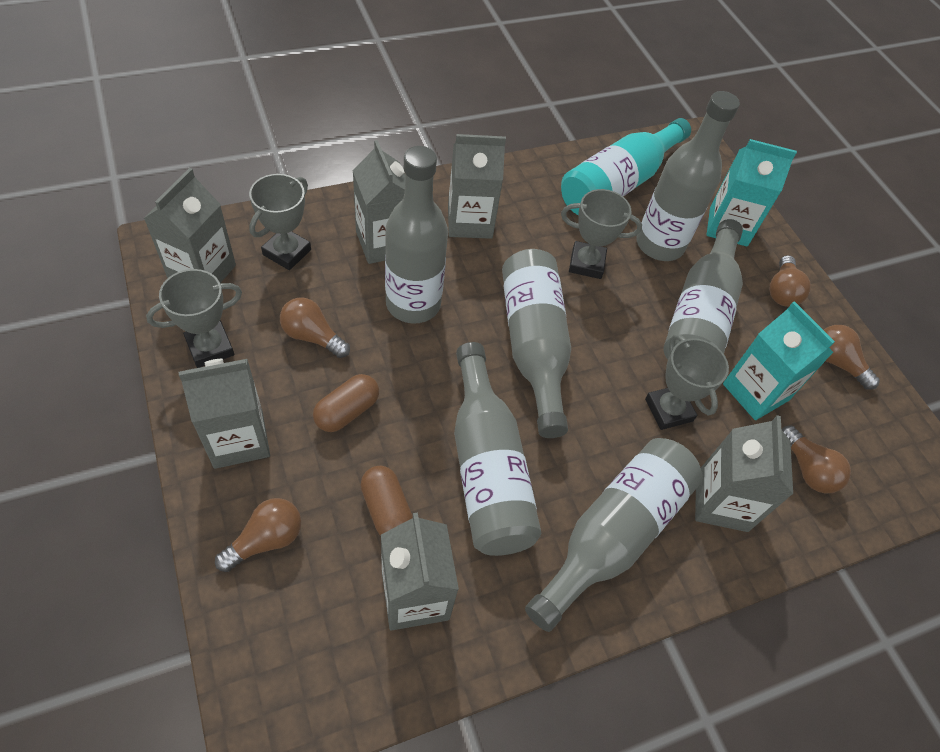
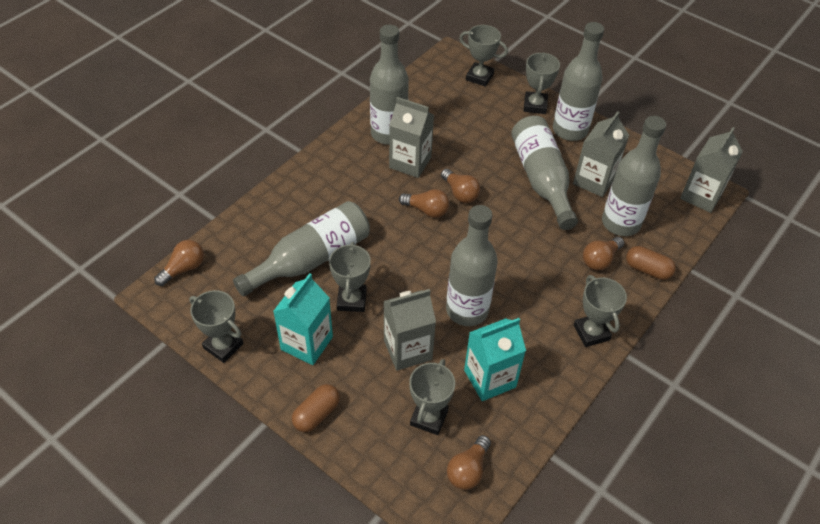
grey carton: 6 -> 4
grey trophy: 4 -> 6
turquoise bottle: 1 -> 0

